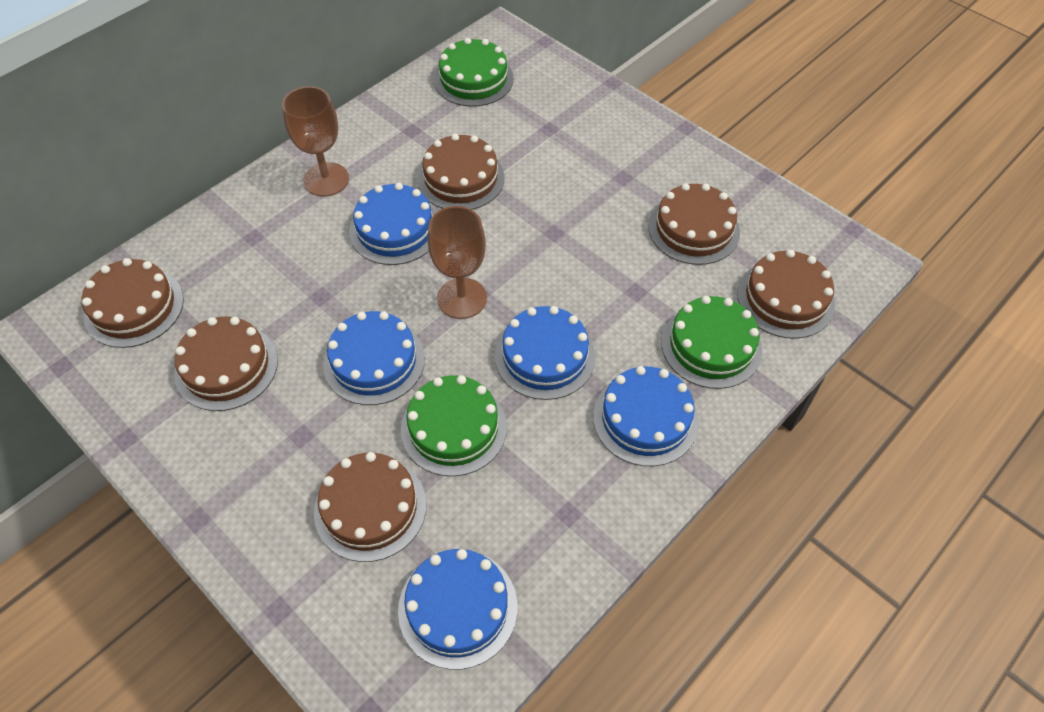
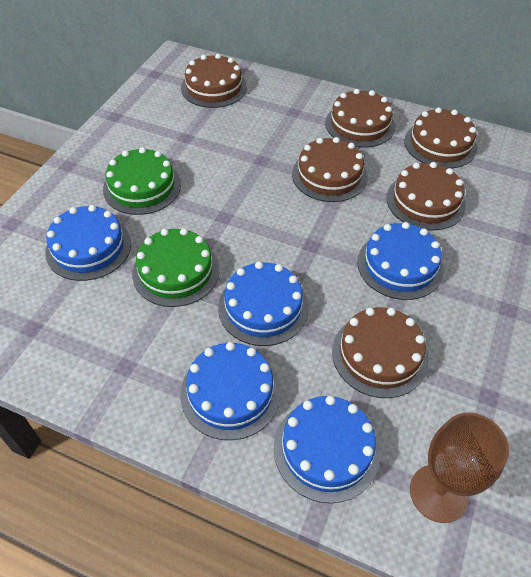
brown goblet: 2 -> 1
green cake: 3 -> 2

